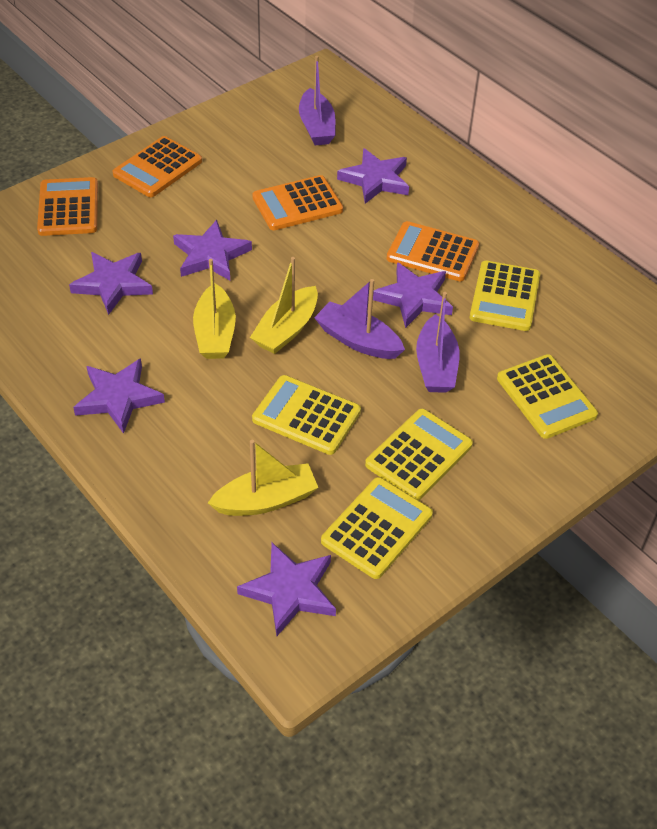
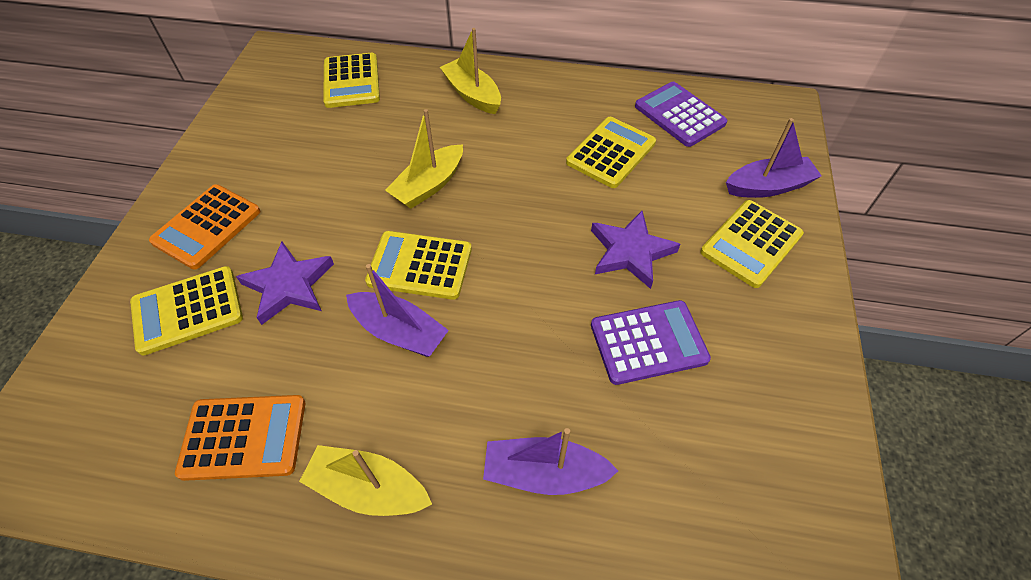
orange calculator: 4 -> 2
purple calculator: 0 -> 2
purple star: 6 -> 2

